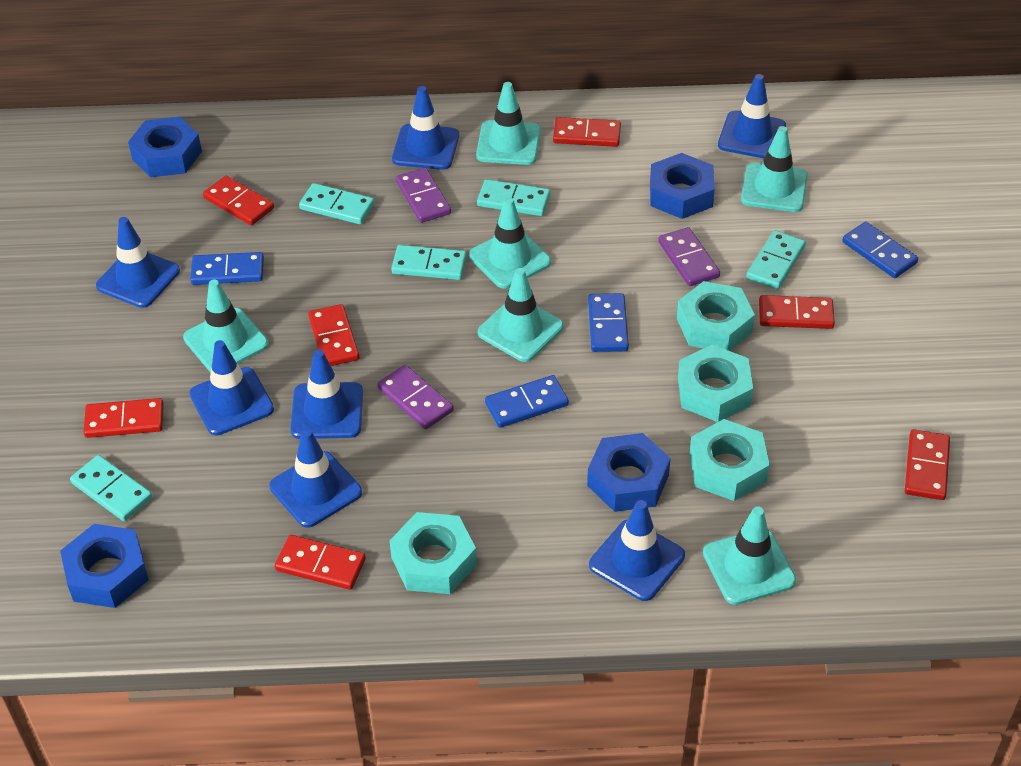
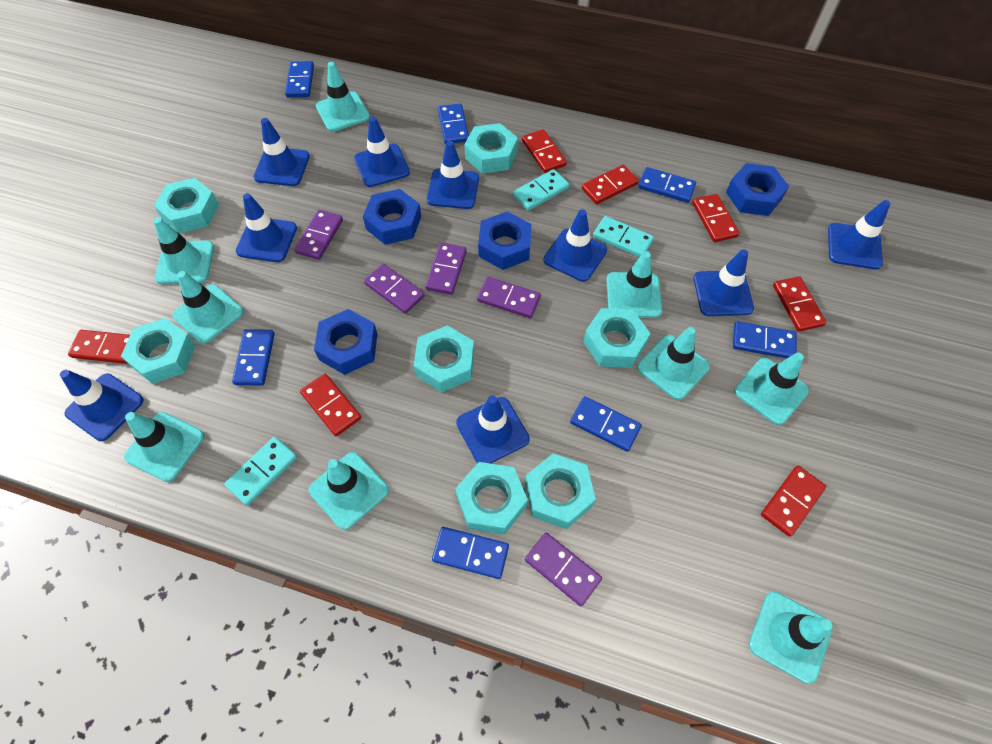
blue domino: 4 -> 7
blue traffic cone: 7 -> 9
purple domino: 3 -> 5
turquoise domino: 5 -> 3
turquoise nut: 4 -> 7
turquoise traffic cone: 6 -> 9

